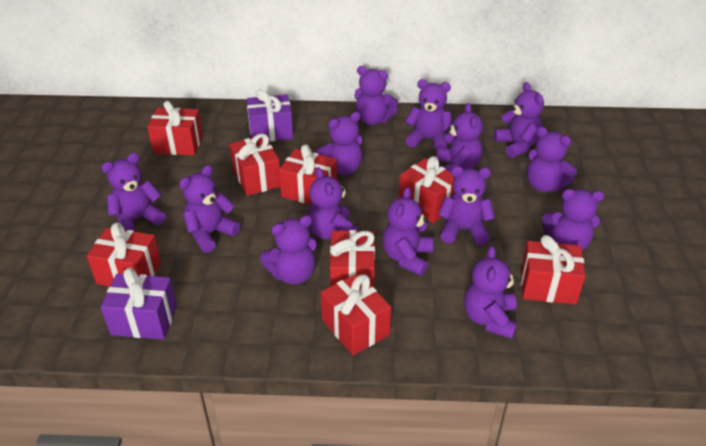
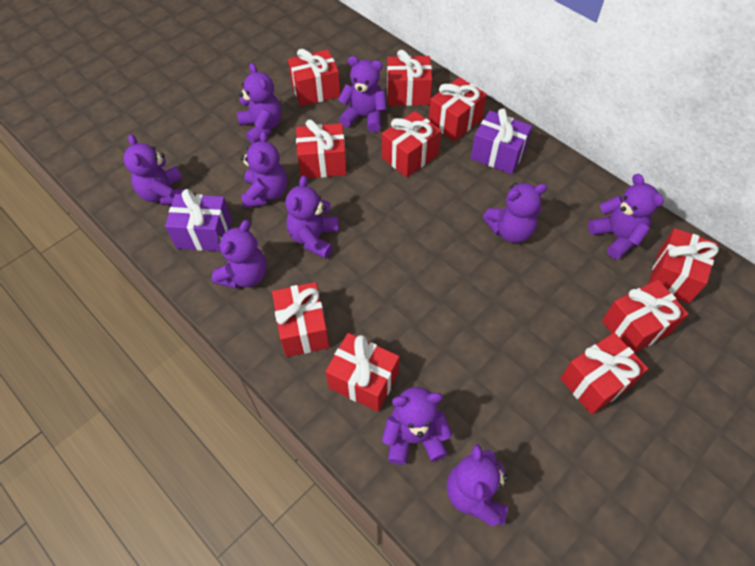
purple teddy bear: 14 -> 10
red gift: 8 -> 10

